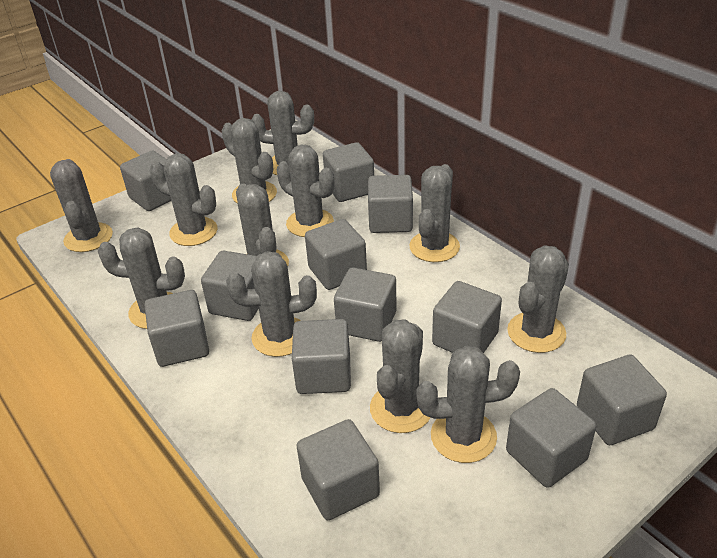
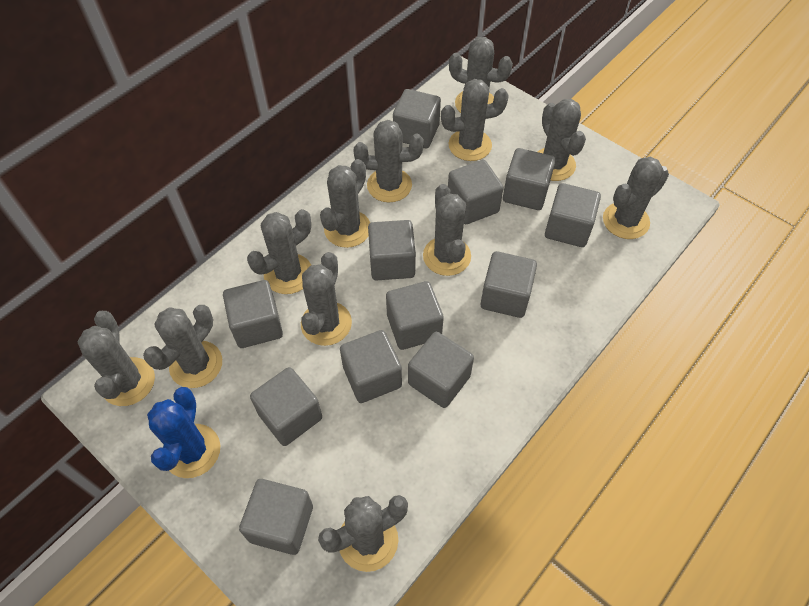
blue cactus: 0 -> 1

